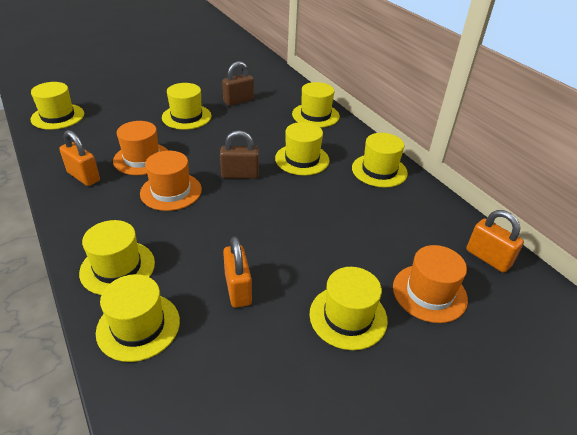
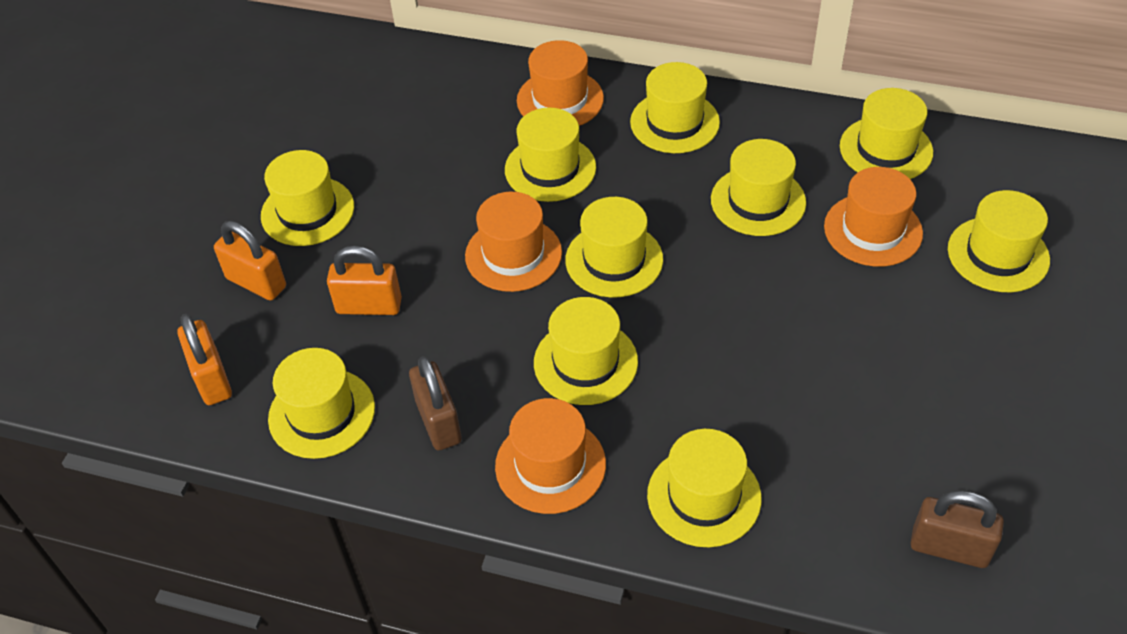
orange hat: 3 -> 4
yellow hat: 8 -> 10

